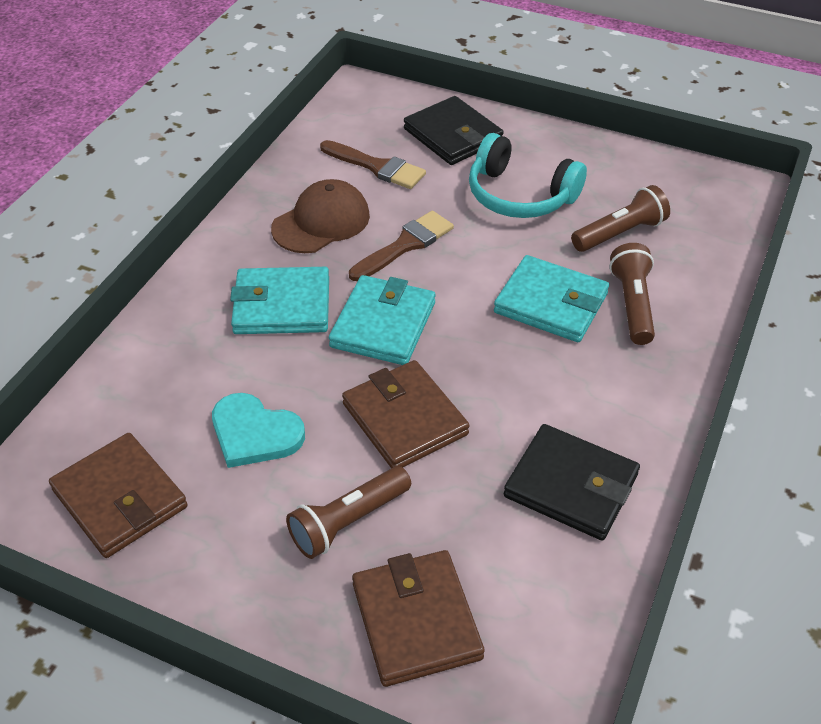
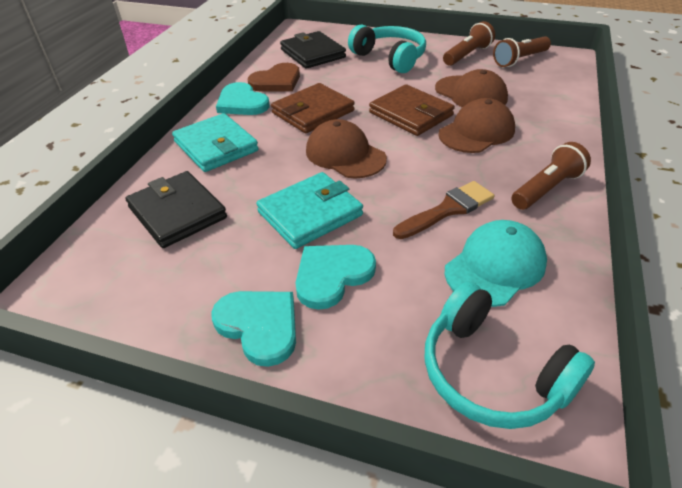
brown brush: 2 -> 1
brown cap: 1 -> 3
brown heart: 0 -> 1
brown wallet: 3 -> 2
turquoise cap: 0 -> 1
turquoise headphones: 1 -> 2
turquoise heart: 1 -> 3
turquoise wallet: 3 -> 2

